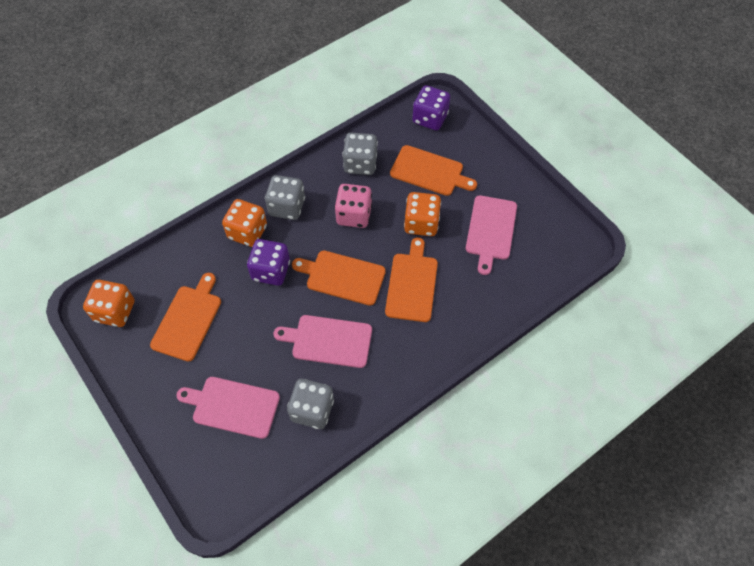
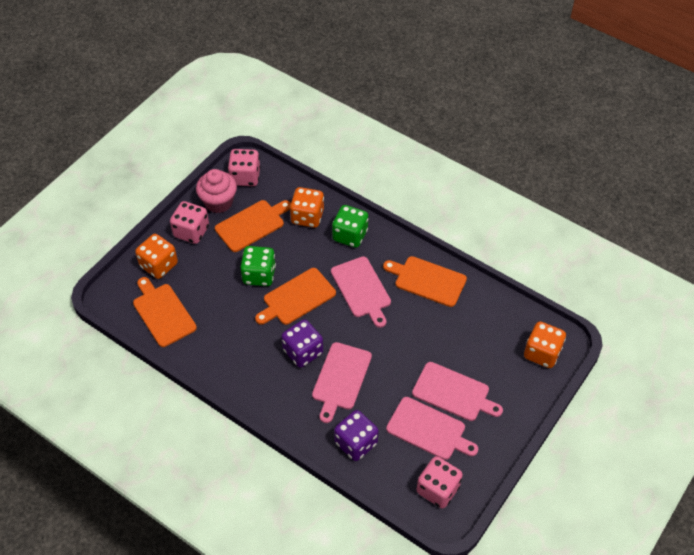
green dice: 0 -> 2
grey dice: 3 -> 0
pink cupcake: 0 -> 1
pink cutting board: 3 -> 4
pink dice: 1 -> 3

